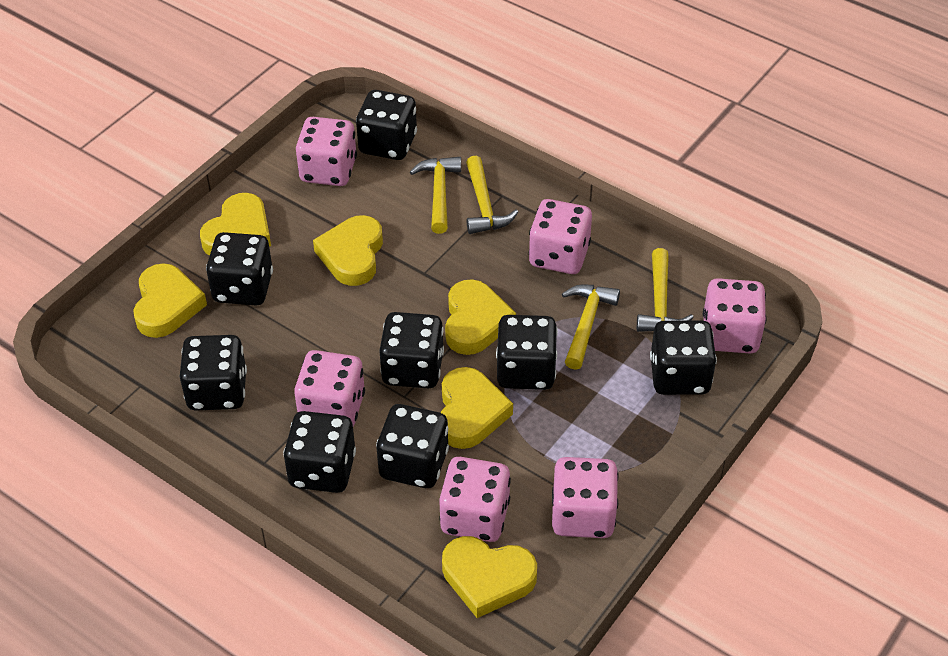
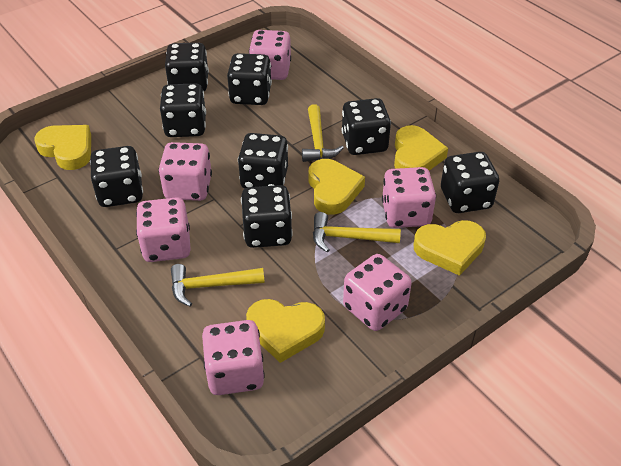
yellow hammer: 4 -> 3
yellow heart: 6 -> 5

